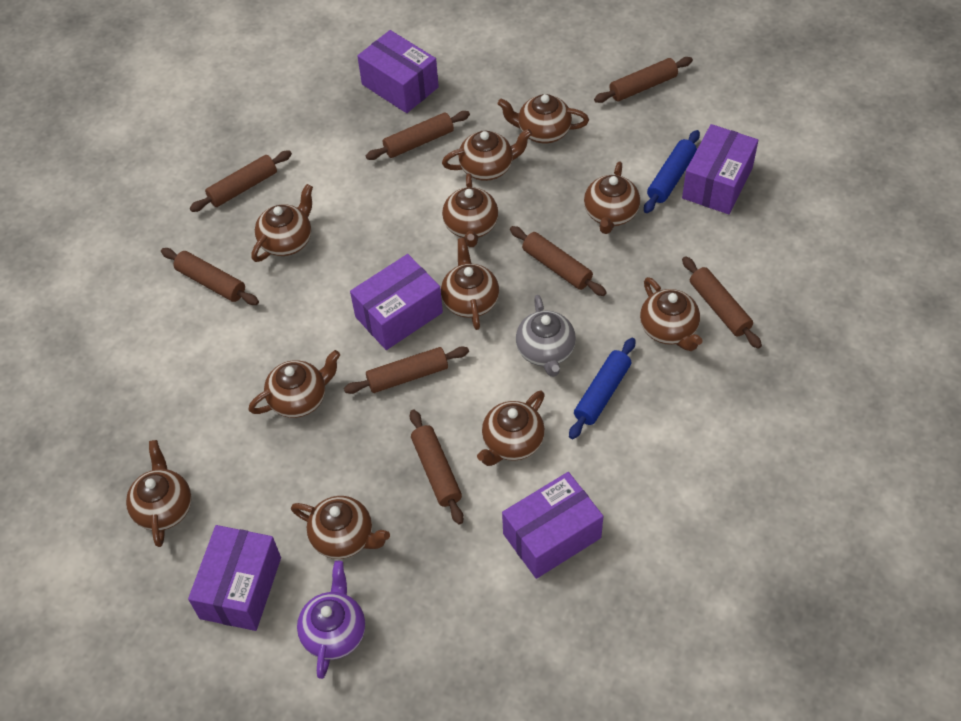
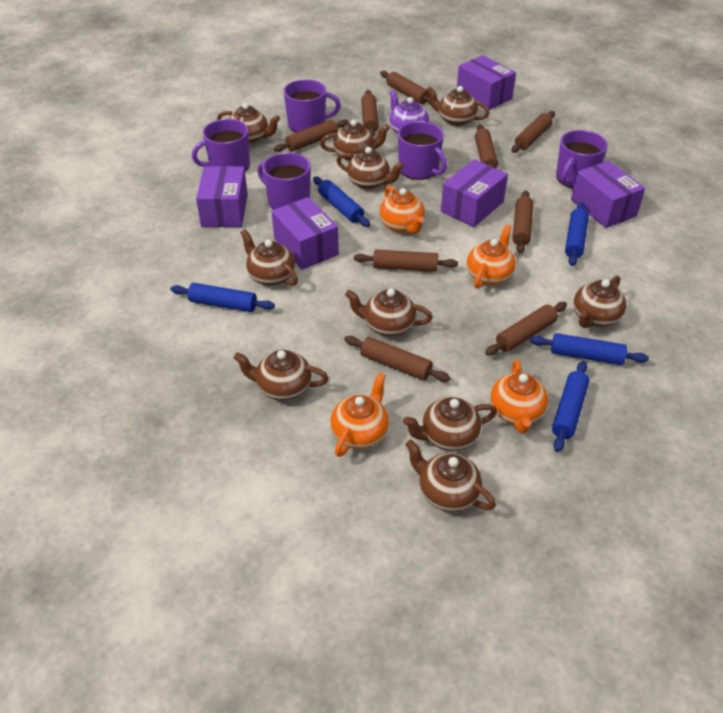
blue rolling pin: 2 -> 5
brown rolling pin: 8 -> 9
brown teapot: 11 -> 10
grey teapot: 1 -> 0
orange teapot: 0 -> 4
purple mug: 0 -> 5

